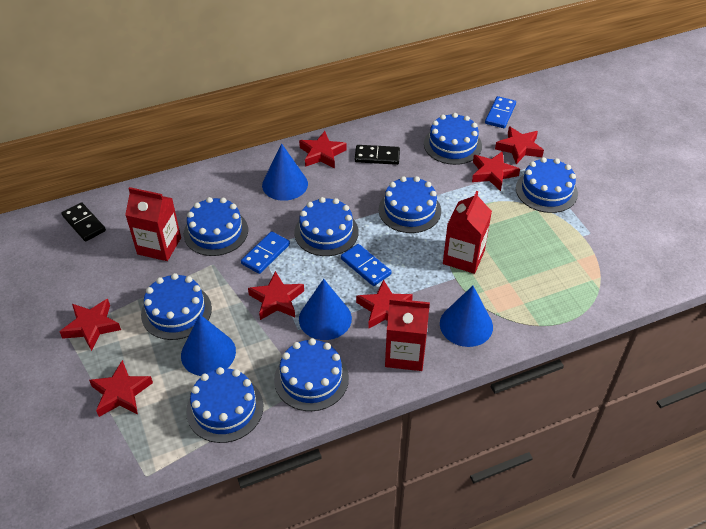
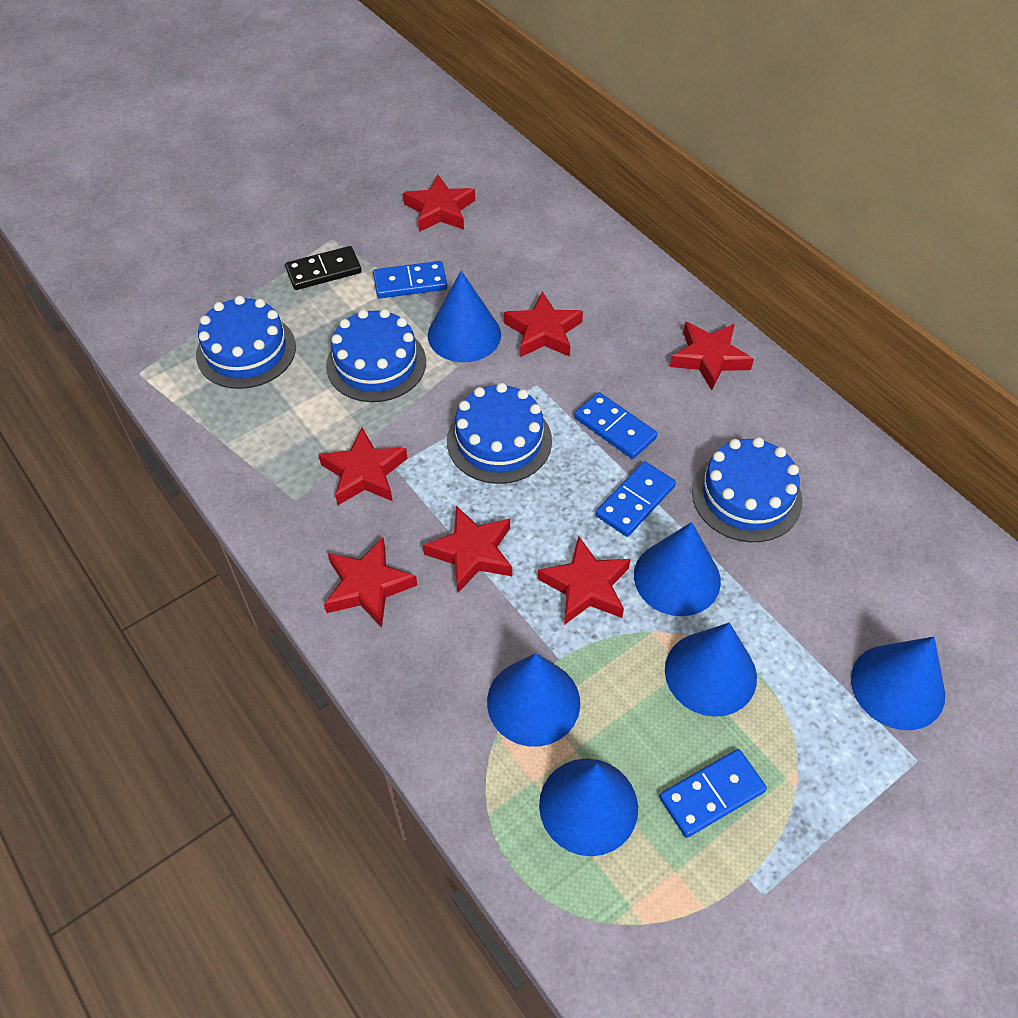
black domino: 2 -> 1
blue cake: 8 -> 4
blue cone: 4 -> 6
blue domino: 3 -> 4
red carton: 3 -> 0

